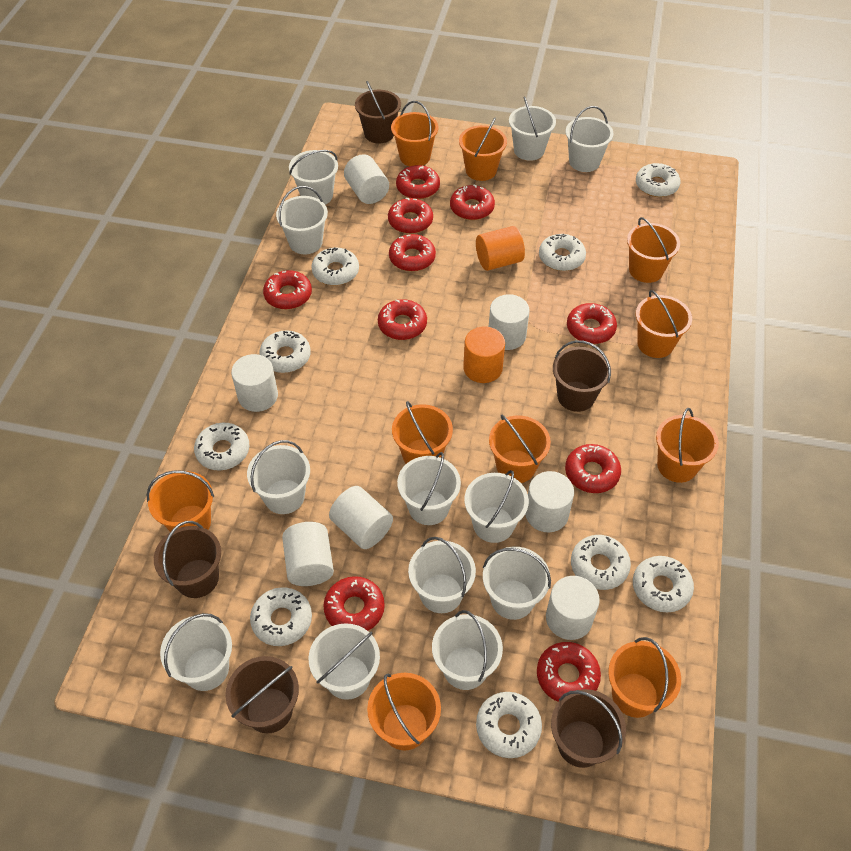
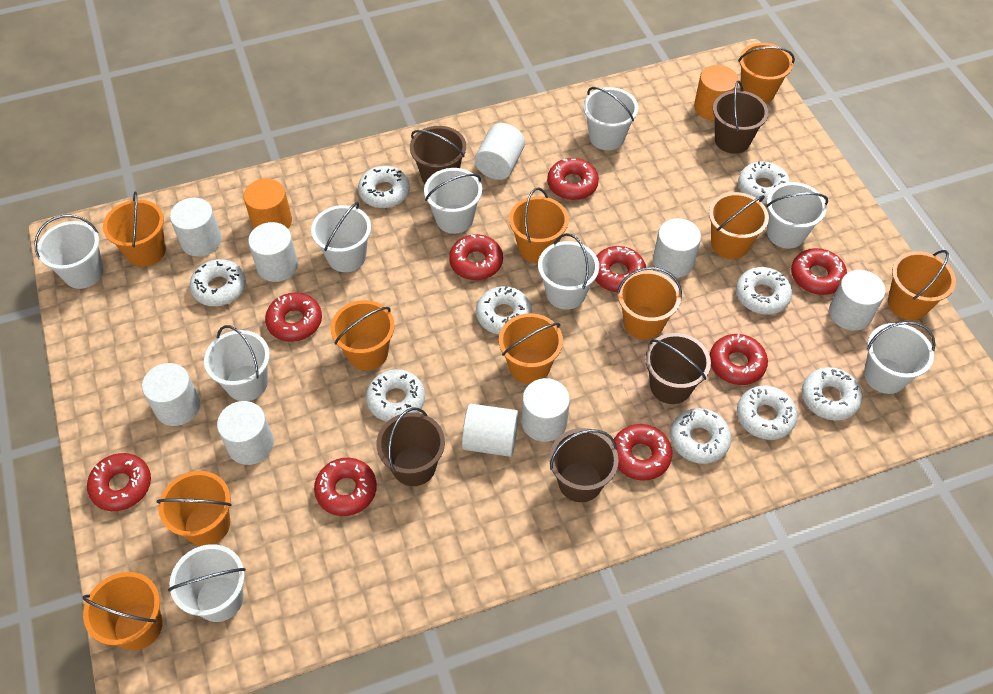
red donut: 10 -> 9
white bucket: 12 -> 9
white cylinder: 7 -> 9

